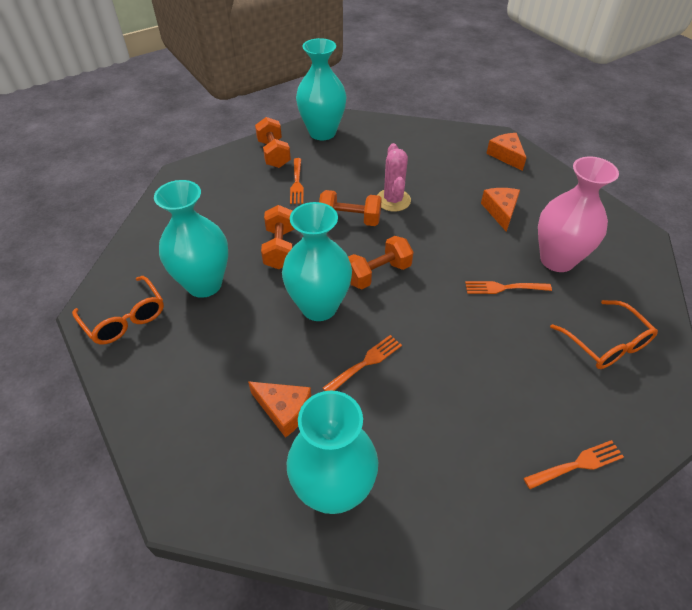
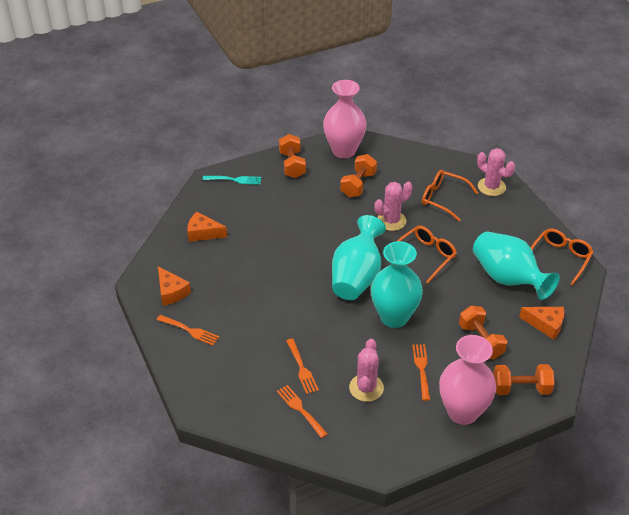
orange glasses: 2 -> 3
pink cactus: 1 -> 3
pink vase: 1 -> 2
turquoise fork: 0 -> 1
turquoise vase: 4 -> 3

